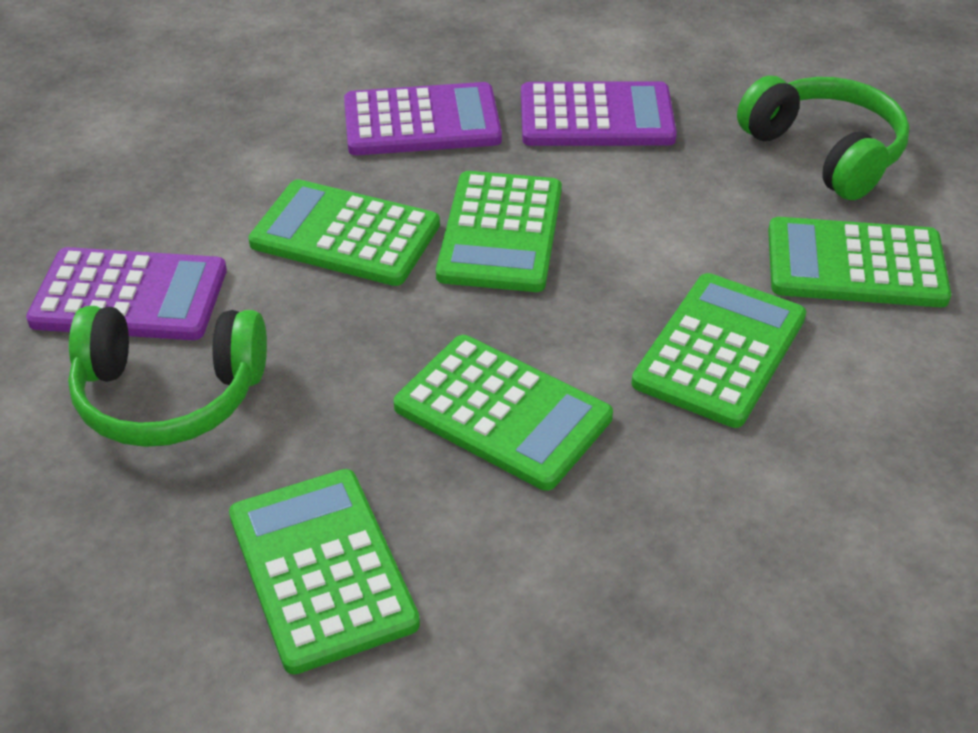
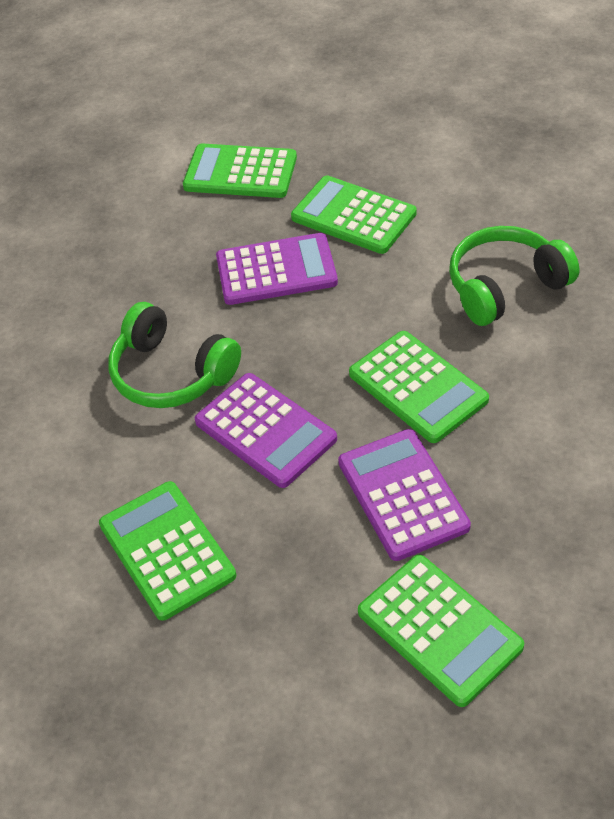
green calculator: 6 -> 5

